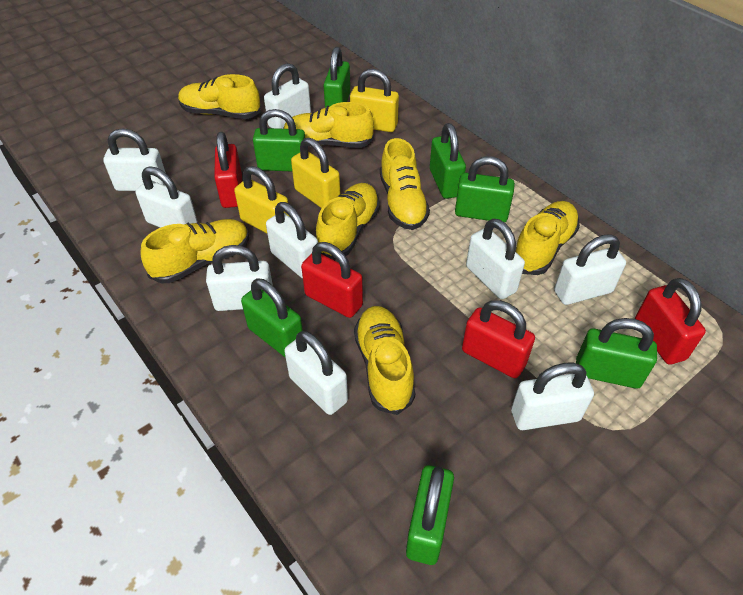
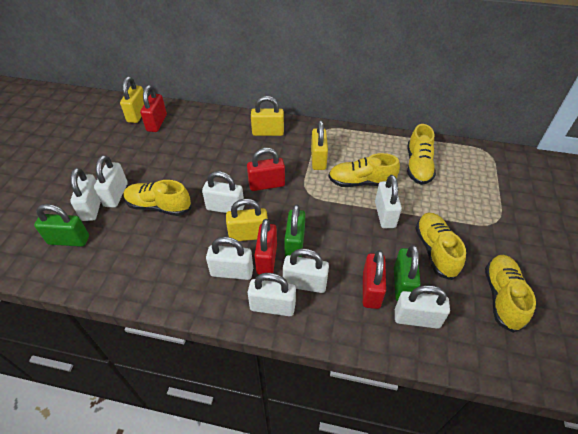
green padlock: 7 -> 3
white padlock: 9 -> 8
yellow padlock: 3 -> 4
yellow shoe: 7 -> 5

